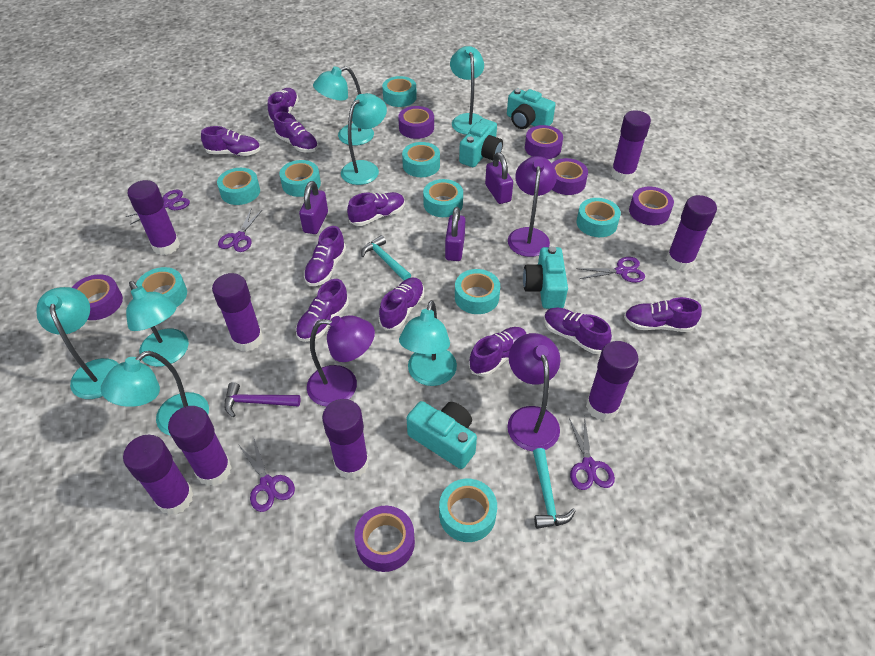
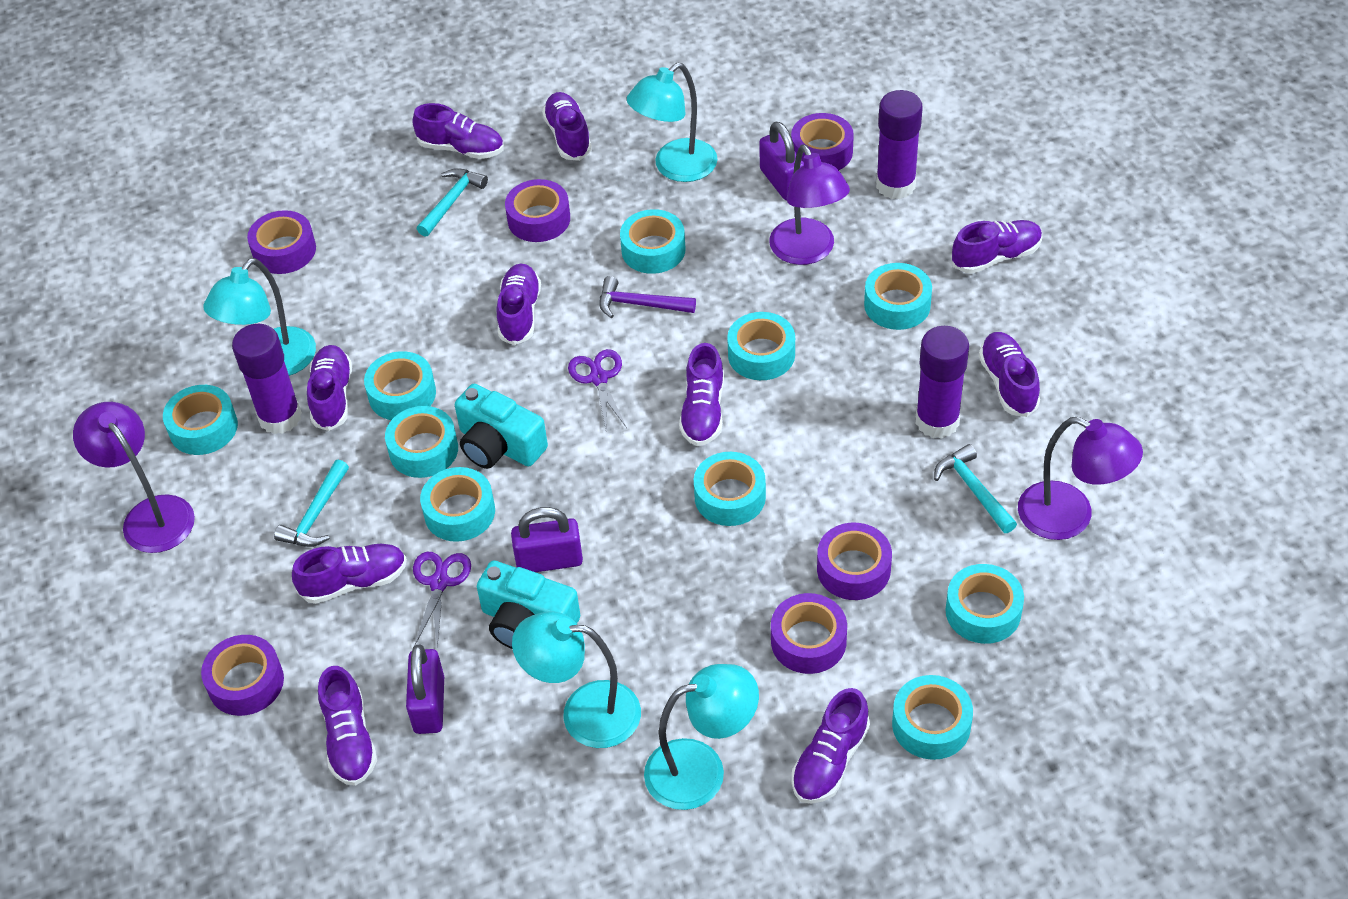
purple glue stick: 8 -> 3
purple scissors: 5 -> 2
turquoise camera: 4 -> 2
turquoise hammer: 2 -> 3
turquoise lamp: 7 -> 4
turquoise tape: 9 -> 10

